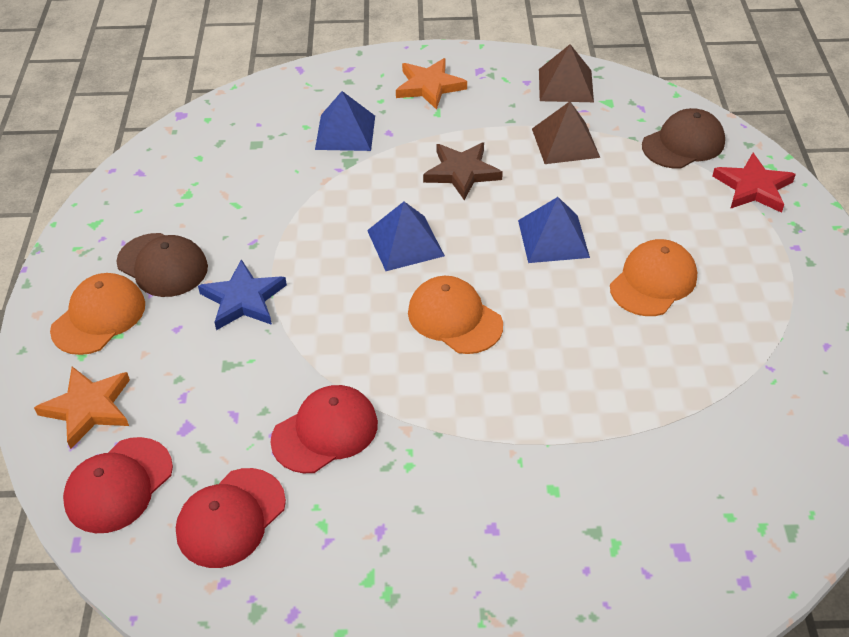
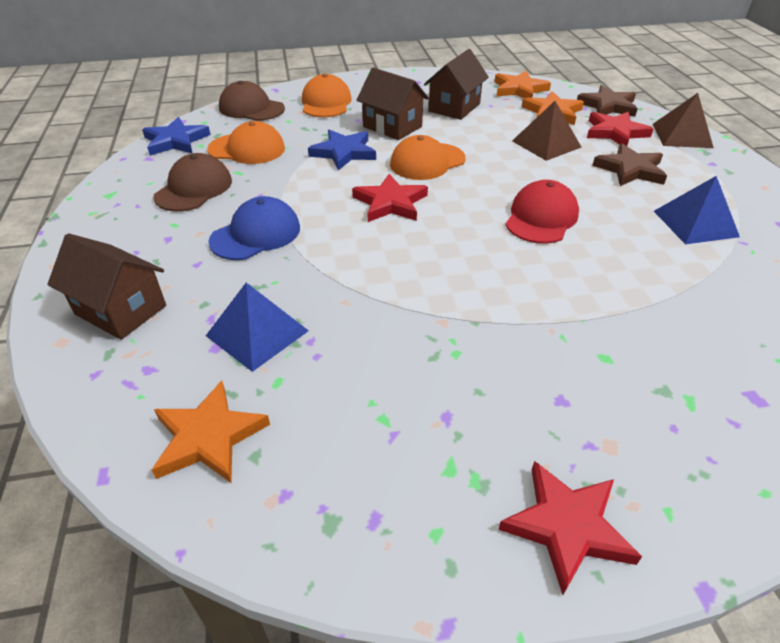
blue cap: 0 -> 1
blue pyramid: 3 -> 2
blue star: 1 -> 2
brown house: 0 -> 3
brown star: 1 -> 2
orange star: 2 -> 3
red cap: 3 -> 1
red star: 1 -> 3

